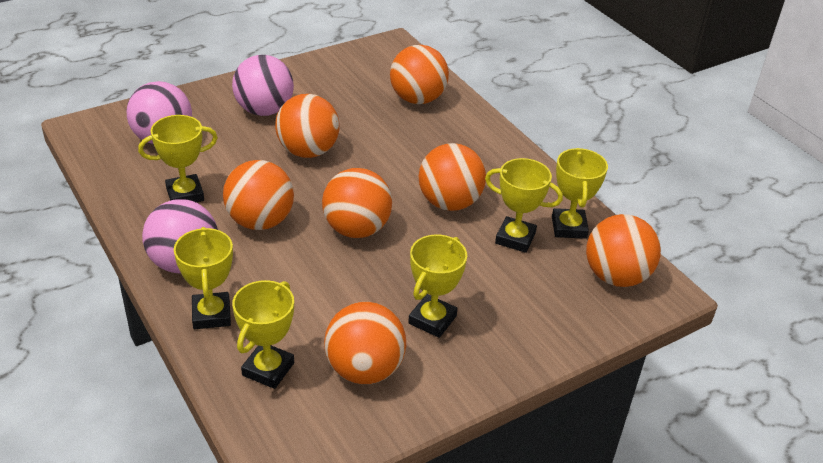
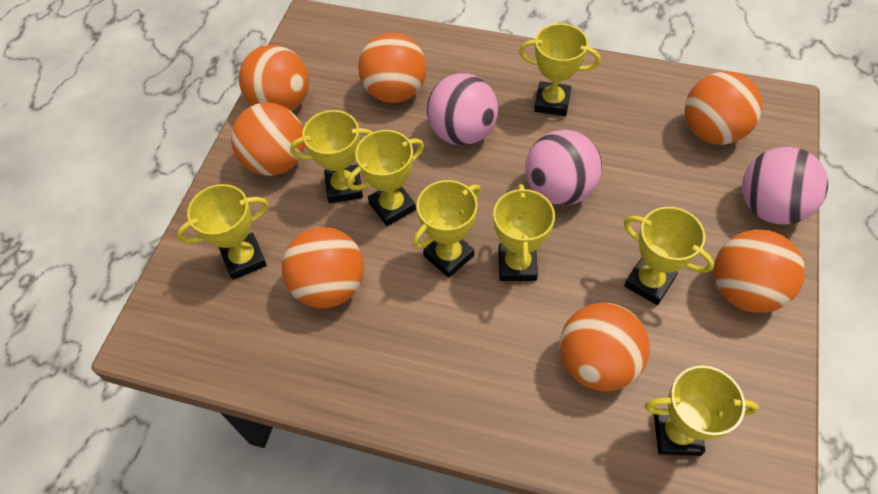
yellow trophy: 6 -> 8

